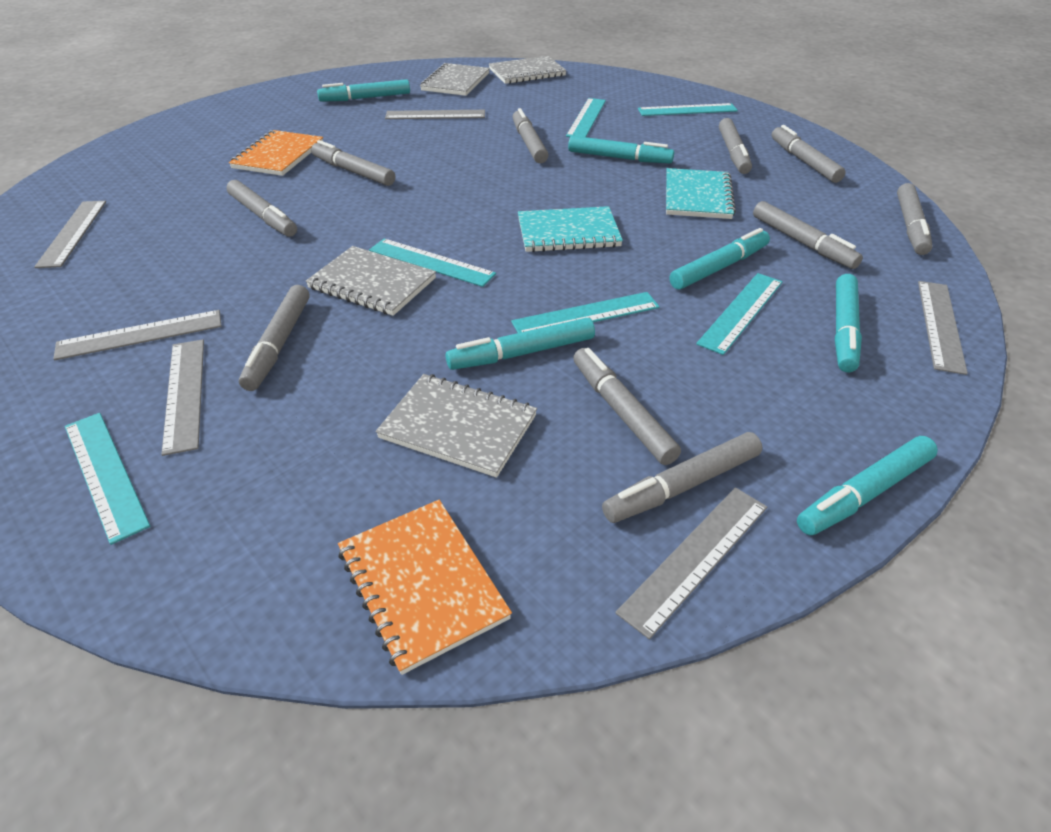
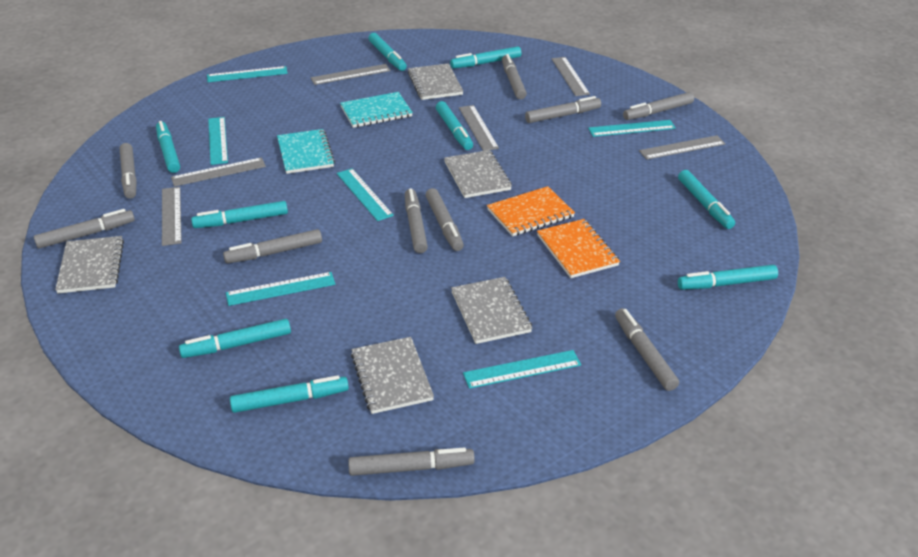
grey notebook: 4 -> 5
turquoise marker: 6 -> 9

